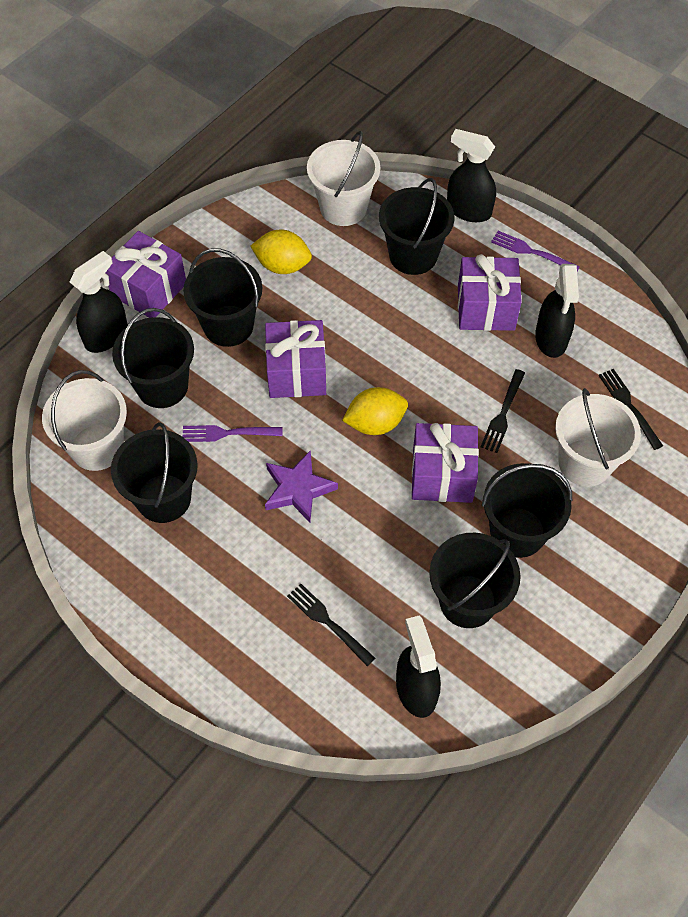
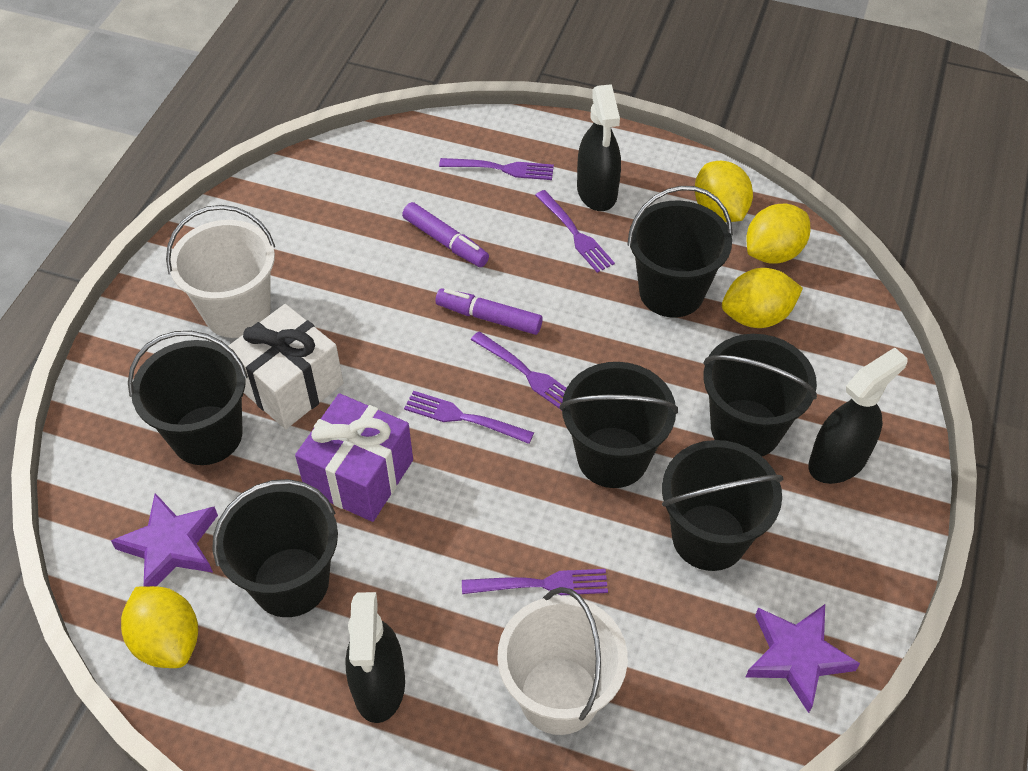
black fork: 3 -> 0
black spray bottle: 4 -> 3
purple fork: 2 -> 5
purple gift: 4 -> 1
purple marker: 0 -> 2
purple star: 1 -> 2
white bucket: 3 -> 2
white gift: 0 -> 1
yellow lemon: 2 -> 4

